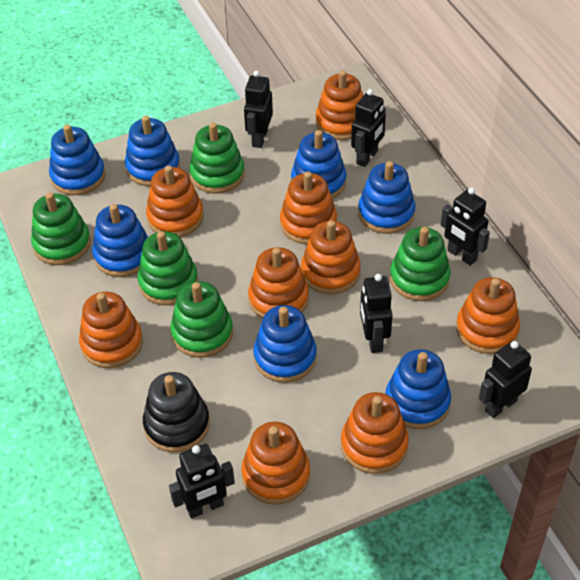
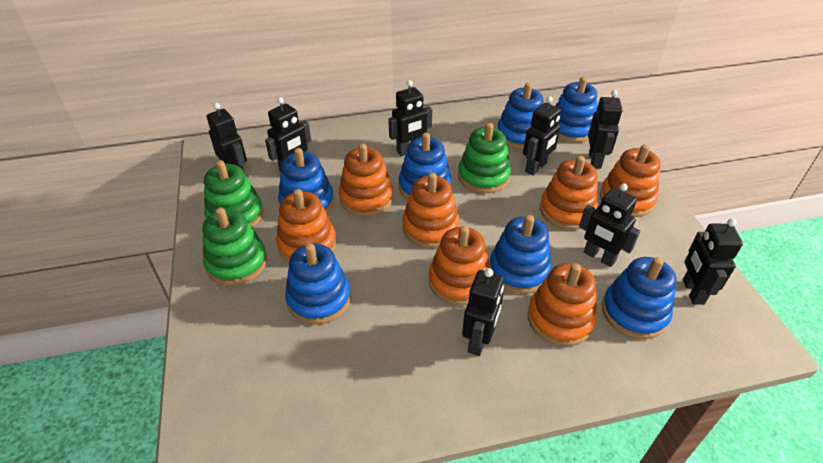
black robot: 6 -> 8
black stacking toy: 1 -> 0
green stacking toy: 5 -> 3
orange stacking toy: 9 -> 7

